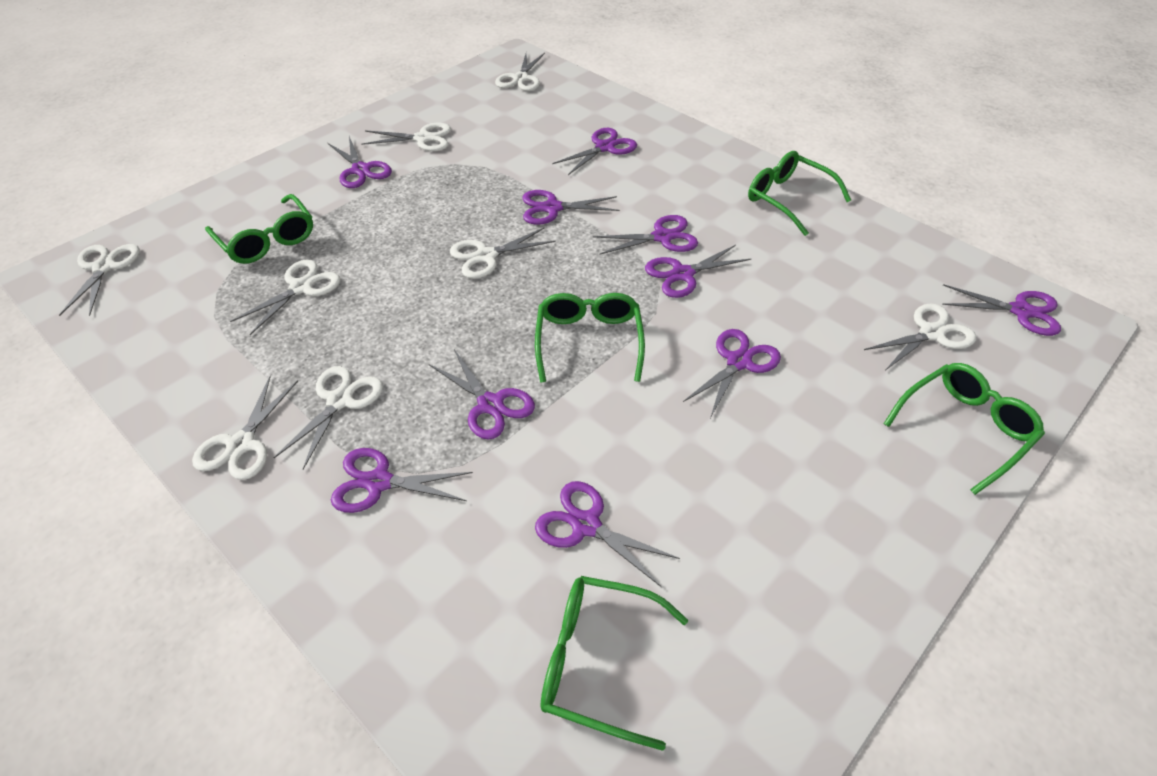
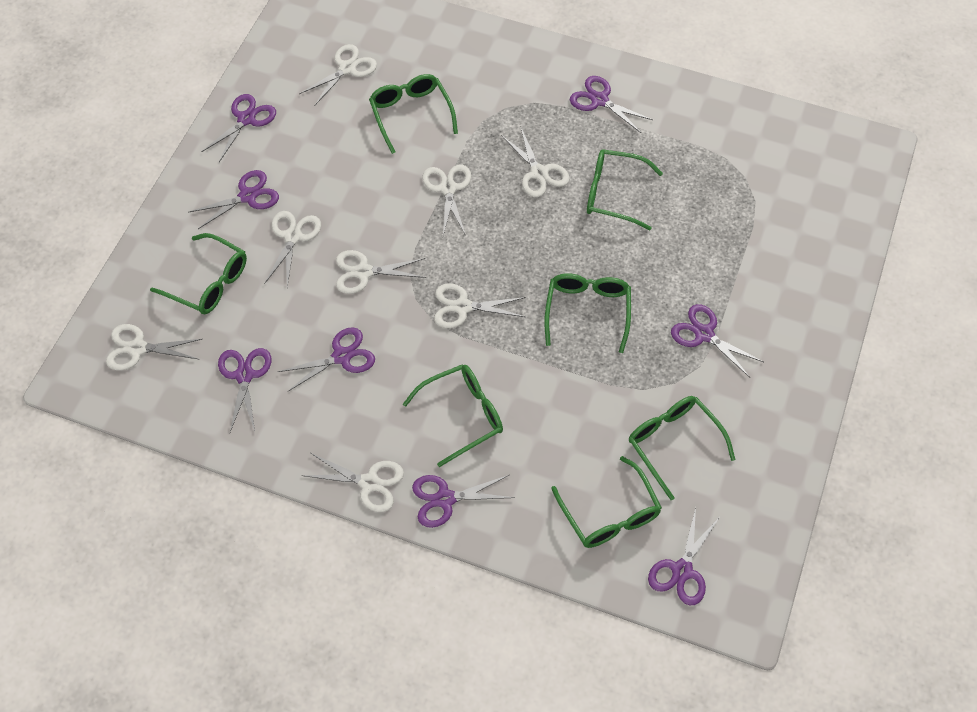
green glasses: 5 -> 7
purple scissors: 10 -> 8

